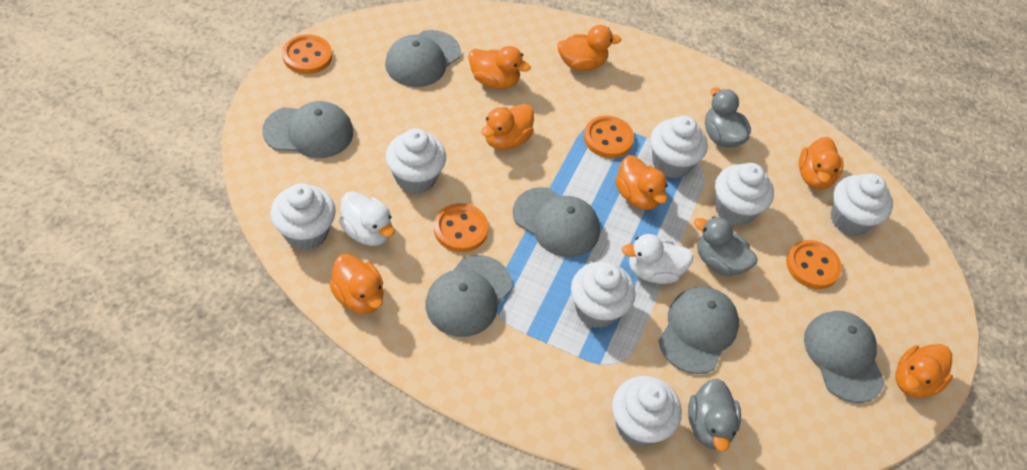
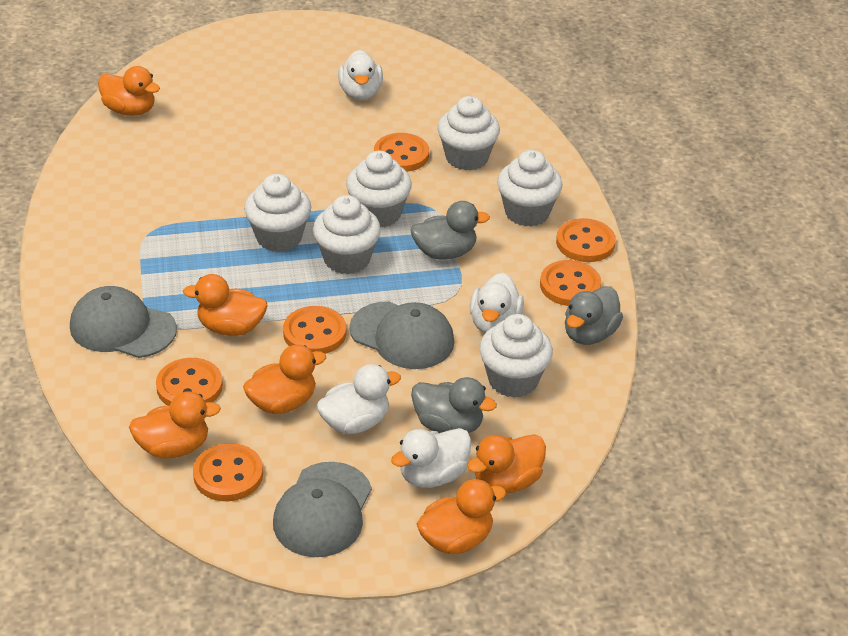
grey cap: 6 -> 3
orange button: 4 -> 6
orange duck: 7 -> 6
white cupcake: 7 -> 6
white duck: 2 -> 4

